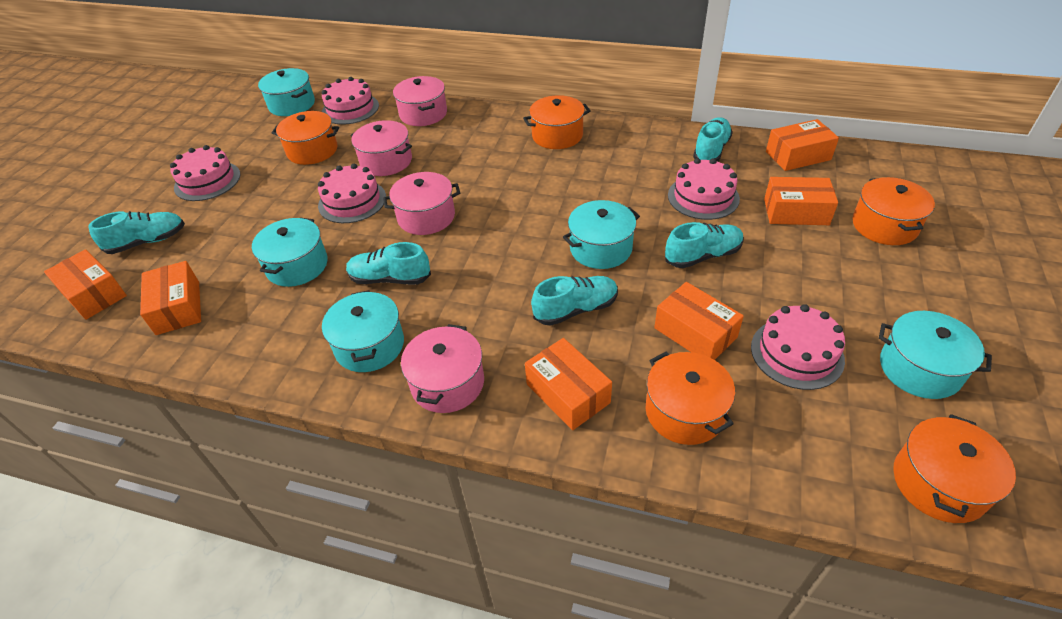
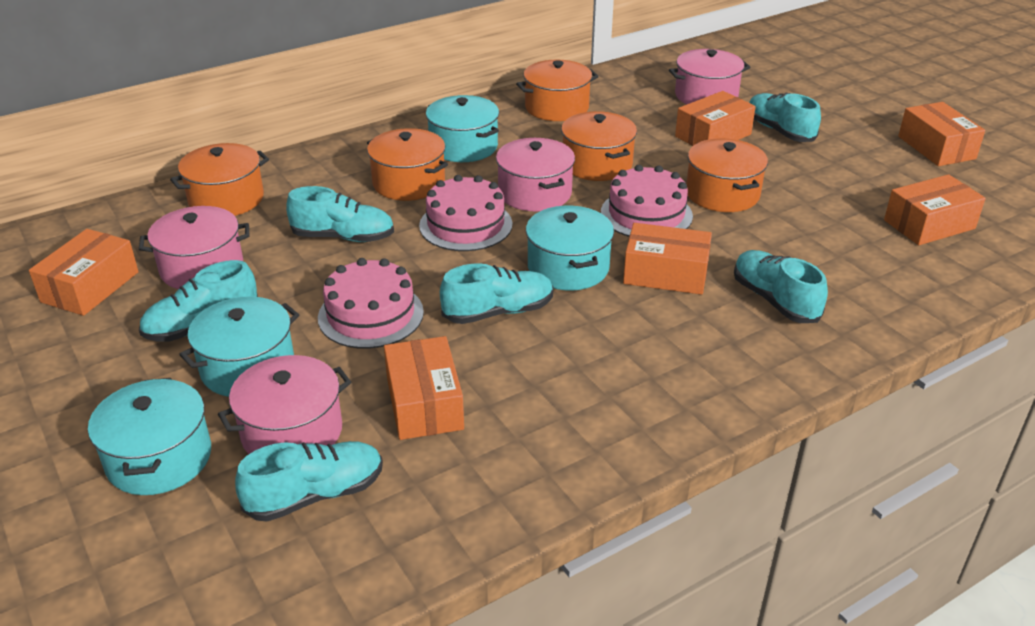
pink cake: 5 -> 3
turquoise pot: 5 -> 4
turquoise shoe: 5 -> 6

